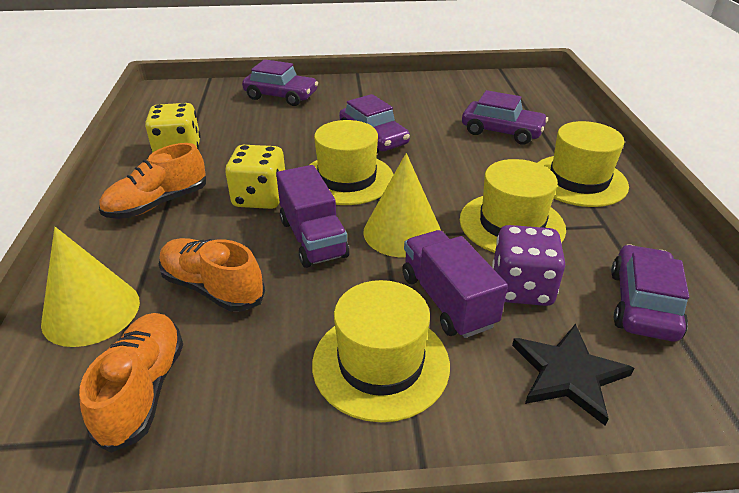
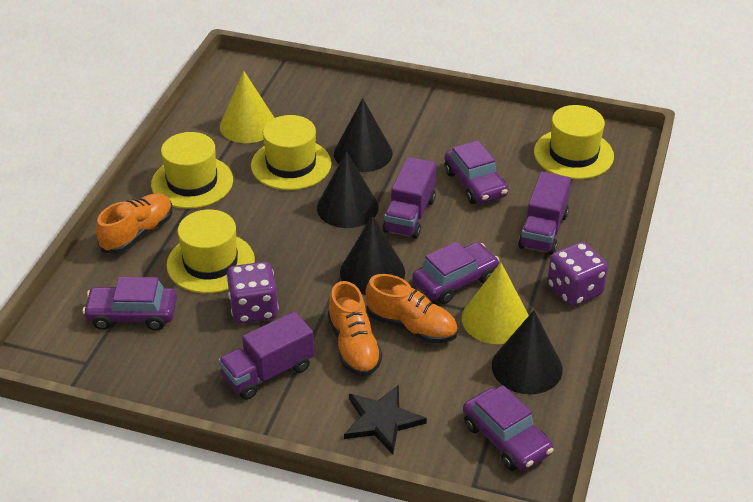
black cone: 0 -> 4
purple dice: 1 -> 2
purple truck: 2 -> 3
yellow dice: 2 -> 0

